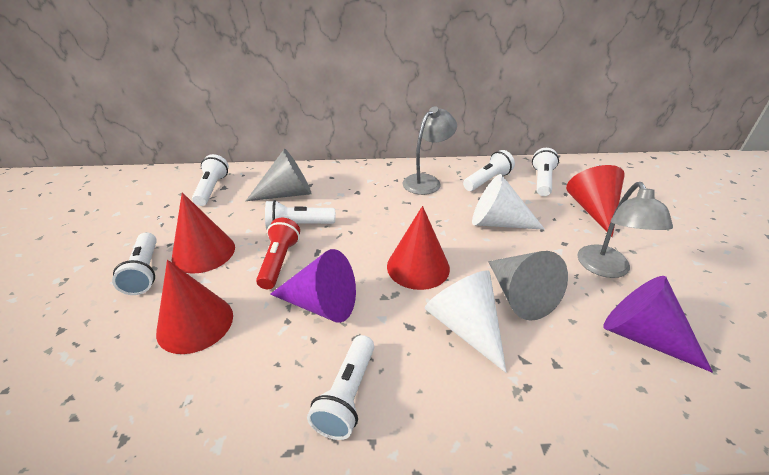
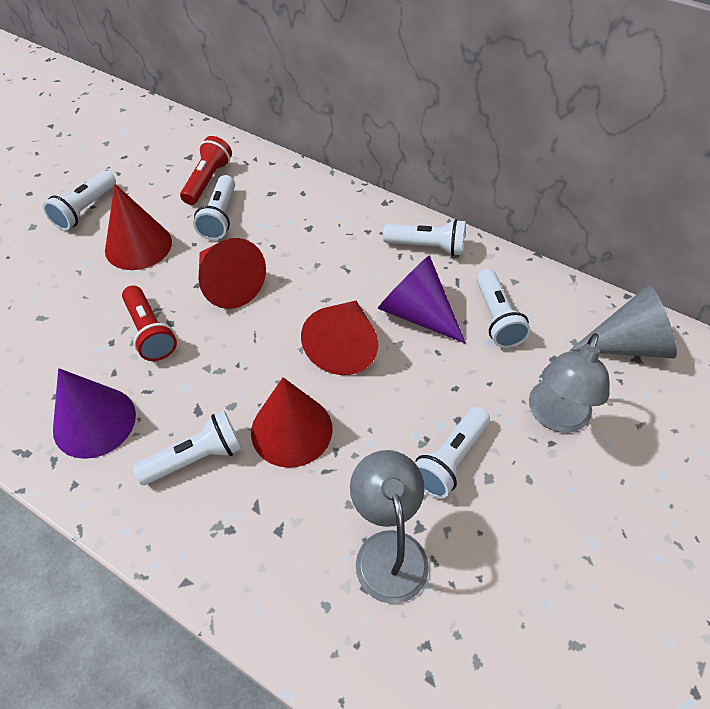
grey cone: 2 -> 1
red flashlight: 1 -> 2
white cone: 2 -> 0

